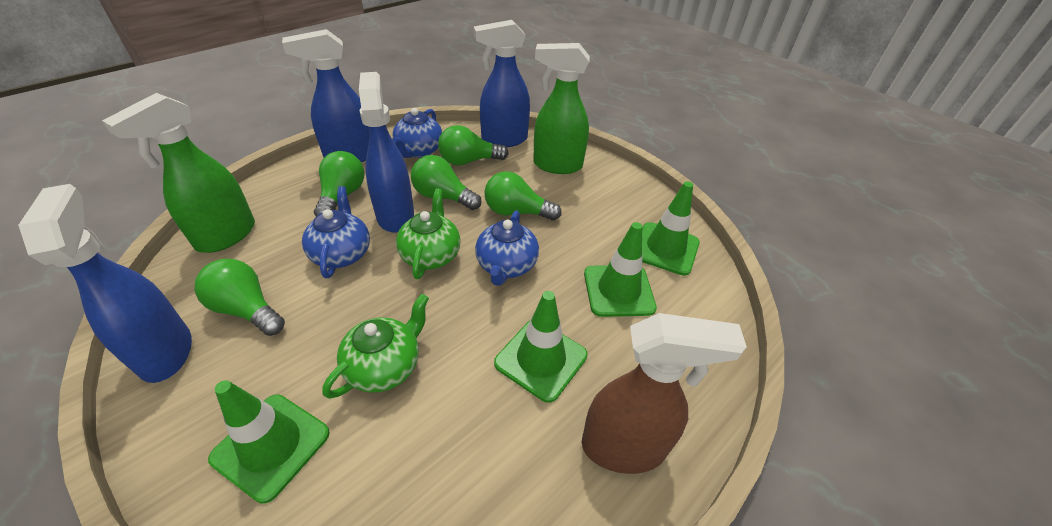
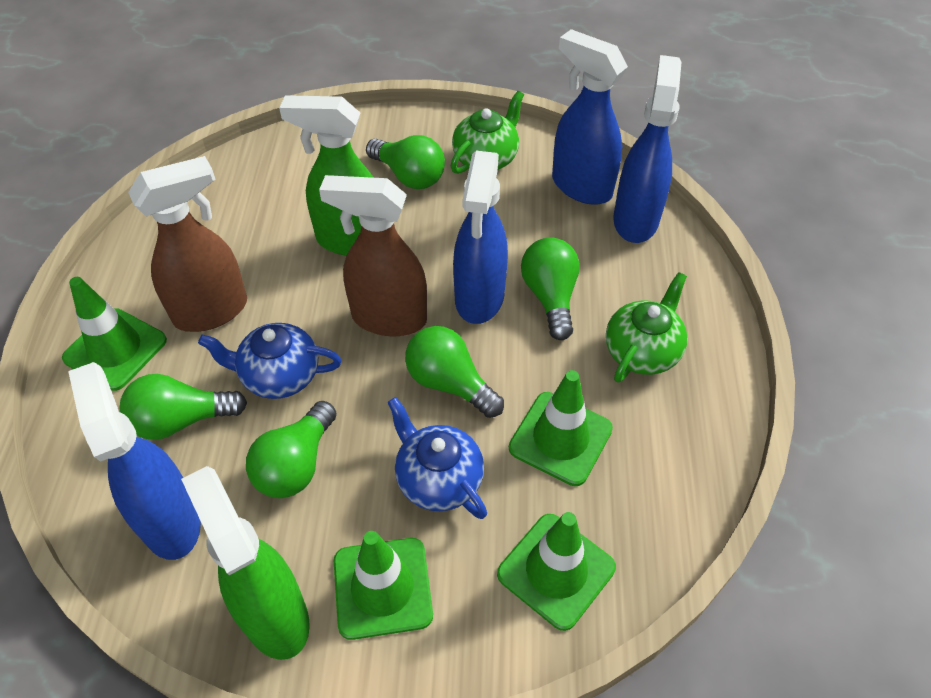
blue teapot: 3 -> 2
brown spray bottle: 1 -> 2

